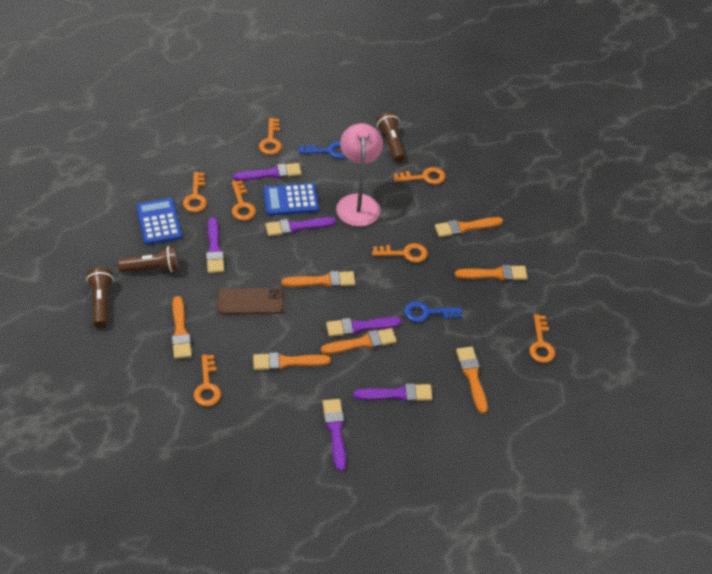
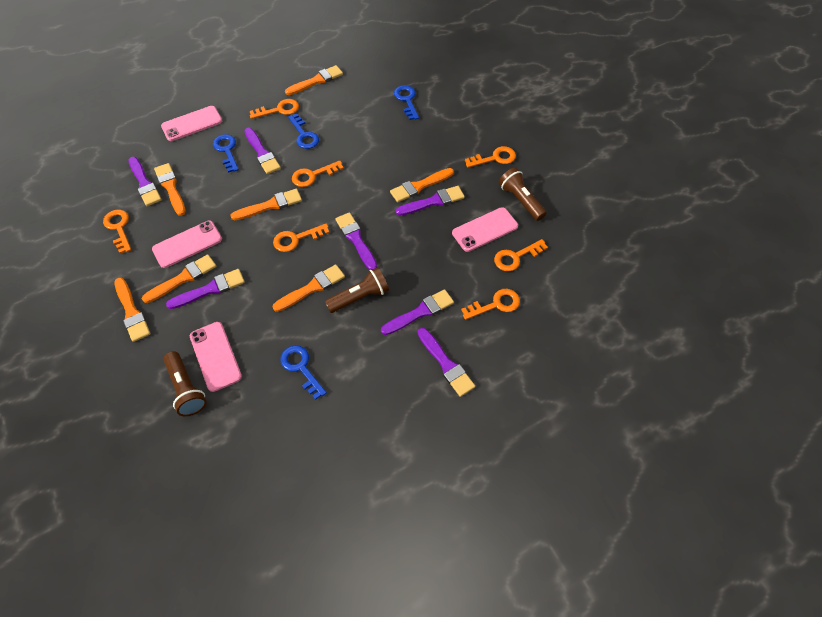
blue calculator: 2 -> 0
blue key: 2 -> 4
brown phone: 1 -> 0
pink lamp: 1 -> 0
pink phone: 0 -> 4
purple brush: 6 -> 7

